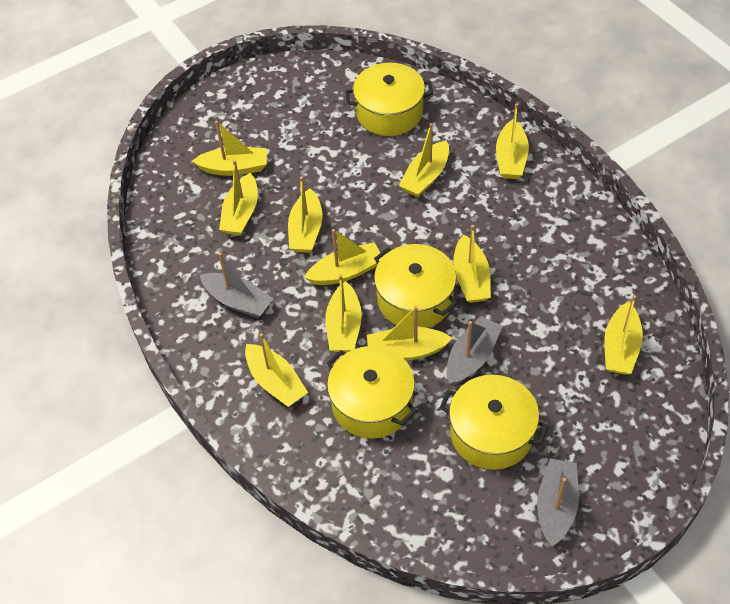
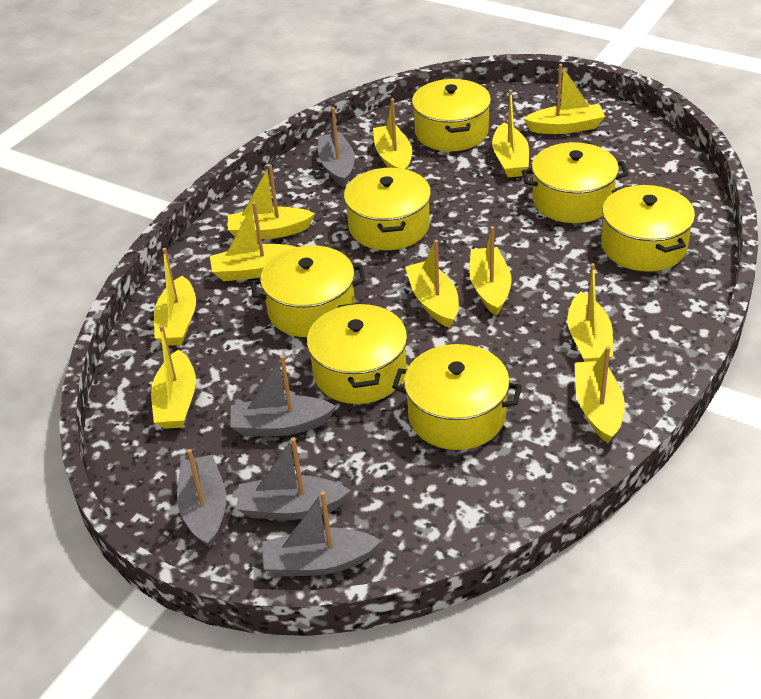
grey boat: 3 -> 5
yellow pot: 4 -> 7

